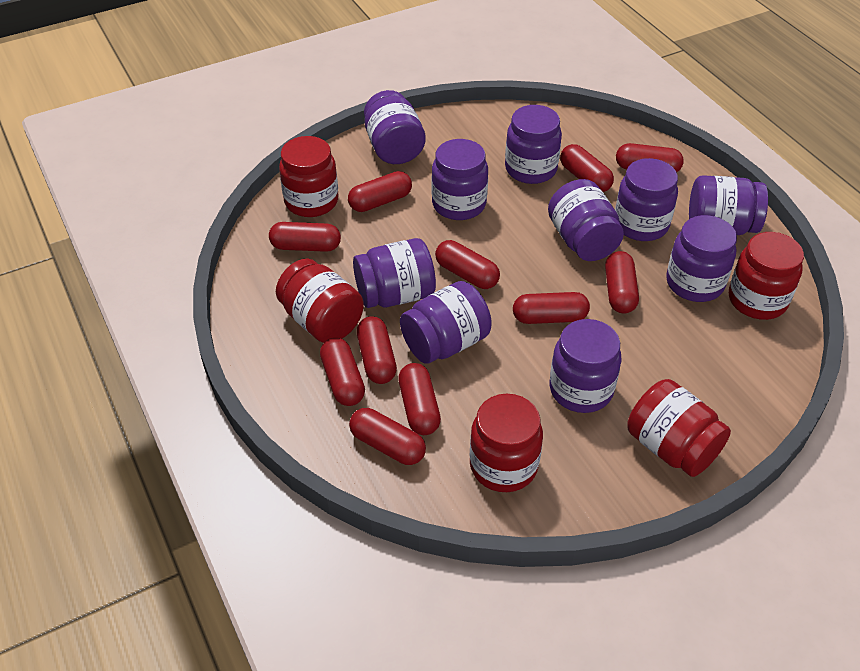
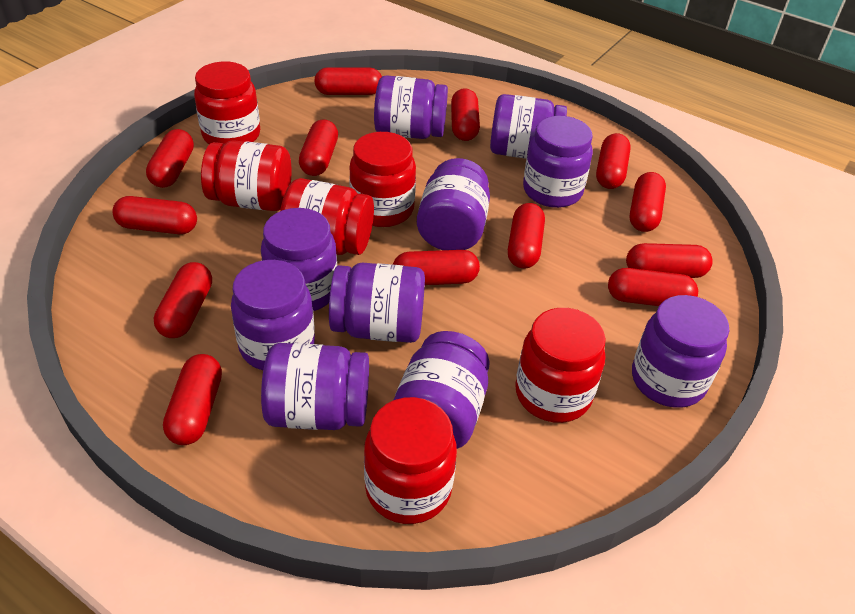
red capsule: 11 -> 13
red jar: 5 -> 6

